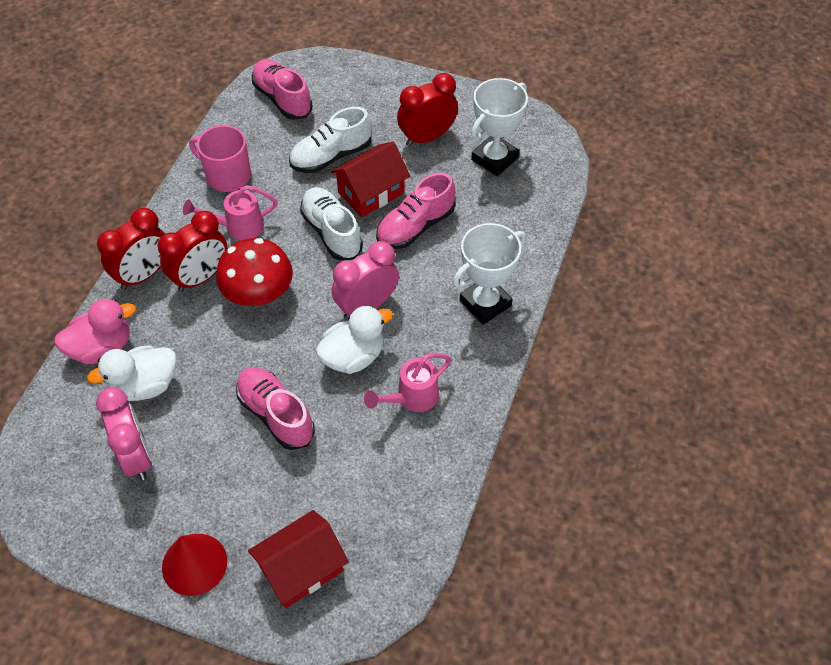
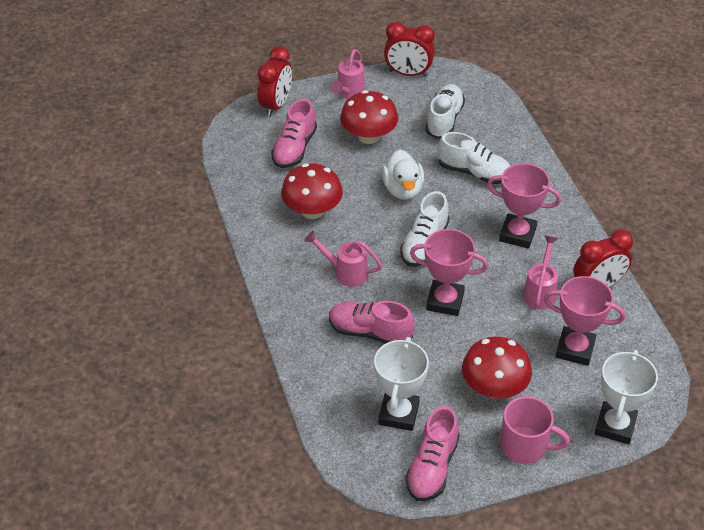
pink clock: 2 -> 0
pink duck: 1 -> 0
pink trophy: 0 -> 3
pink watering can: 2 -> 3
red cone: 1 -> 0
red house: 2 -> 0
red mushroom: 1 -> 3
white duck: 2 -> 1
white shoe: 2 -> 3

